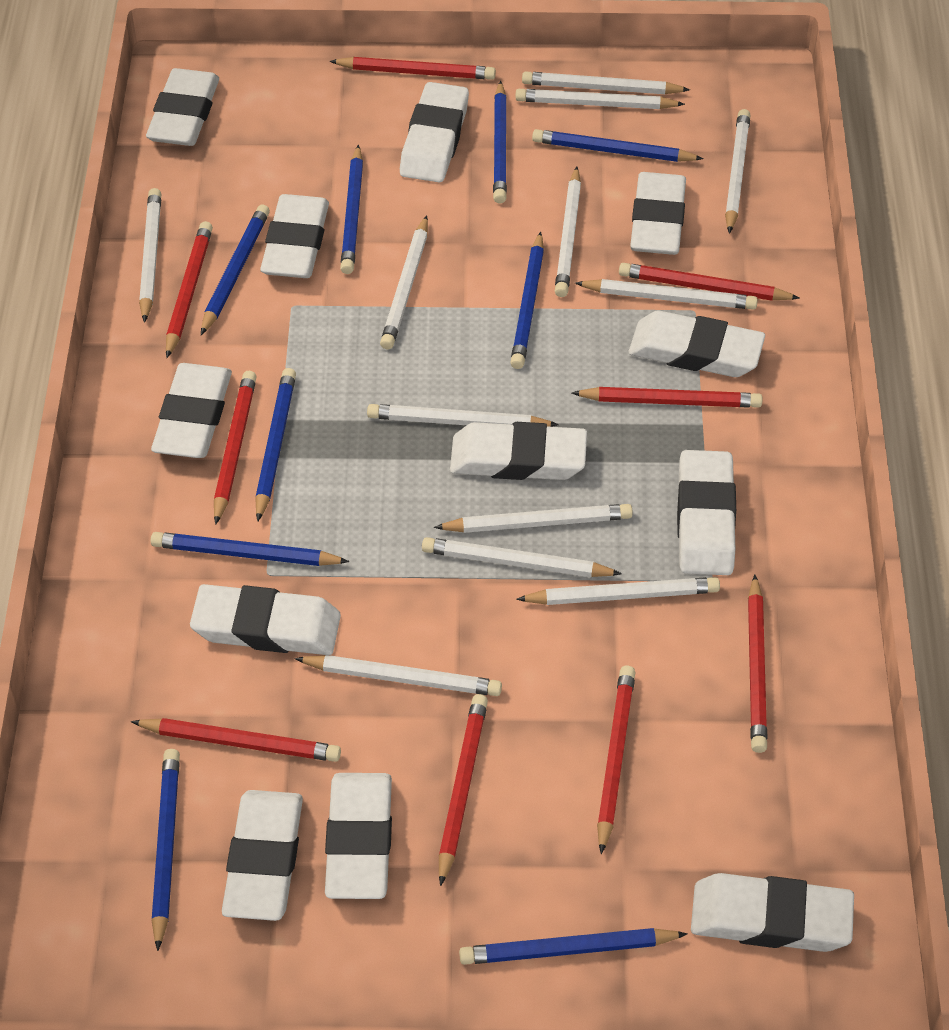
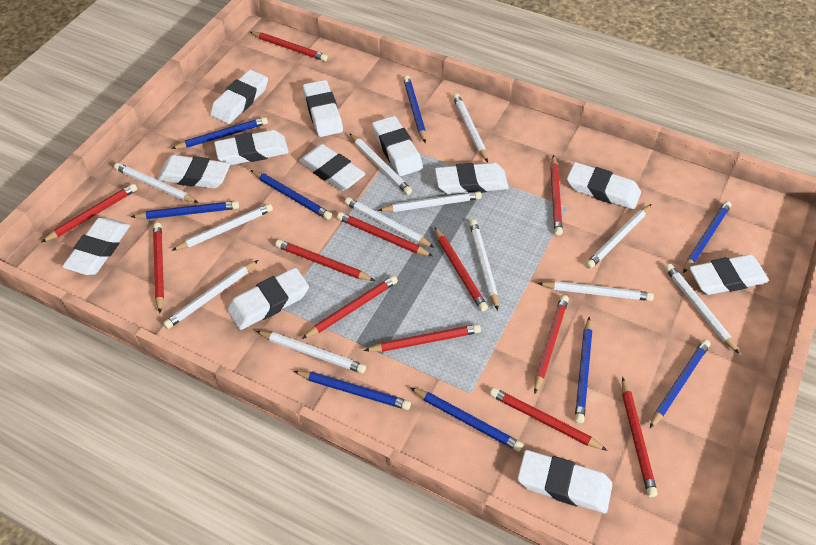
red pencil: 9 -> 12

